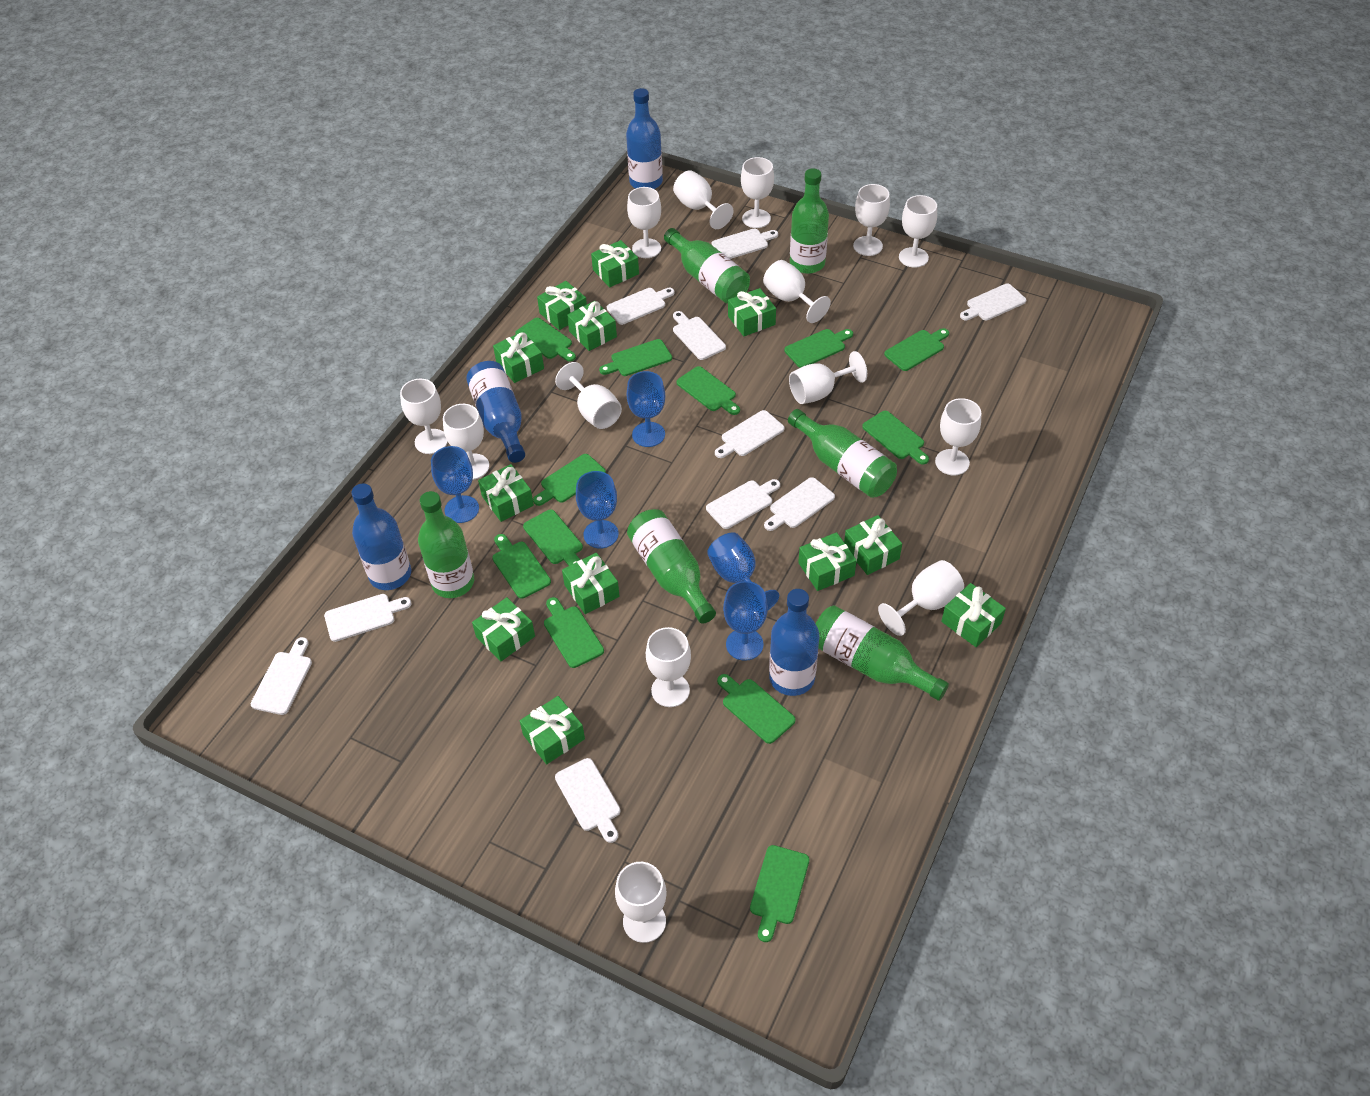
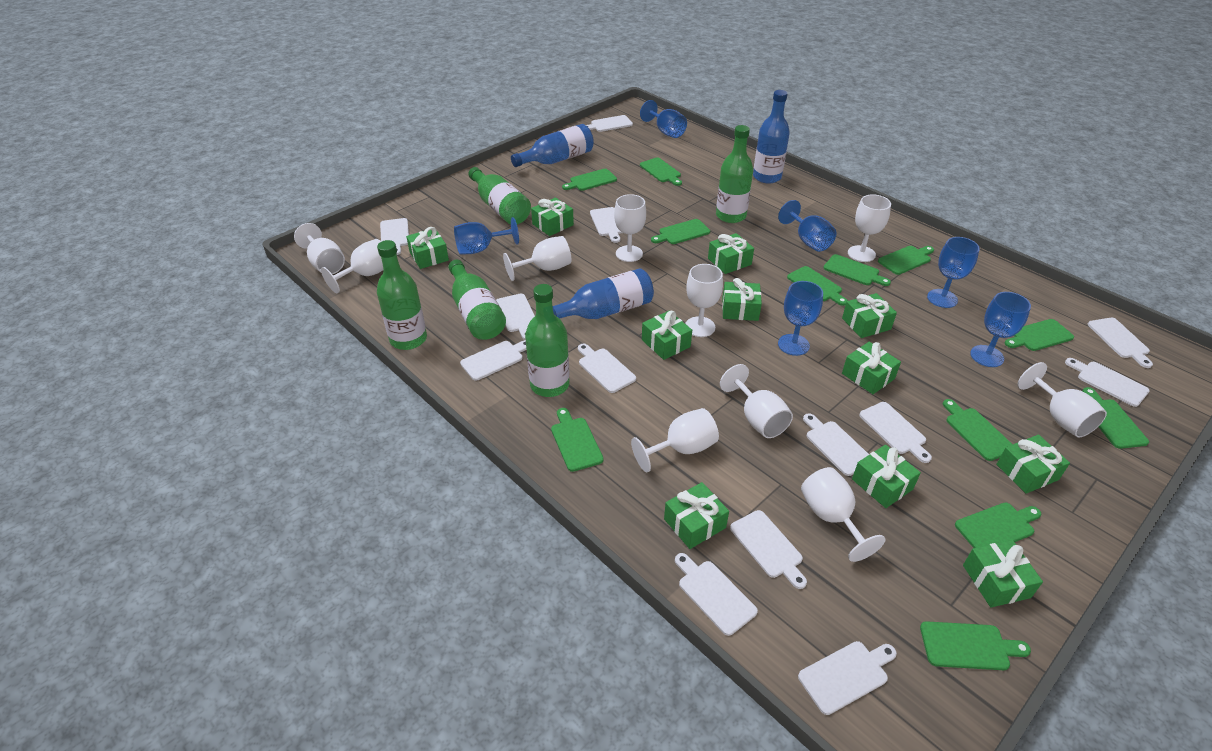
blue bottle: 4 -> 3
blue goblet: 5 -> 6
green bottle: 6 -> 5
green gift: 12 -> 11
white cutting board: 10 -> 13
white goblet: 14 -> 10

